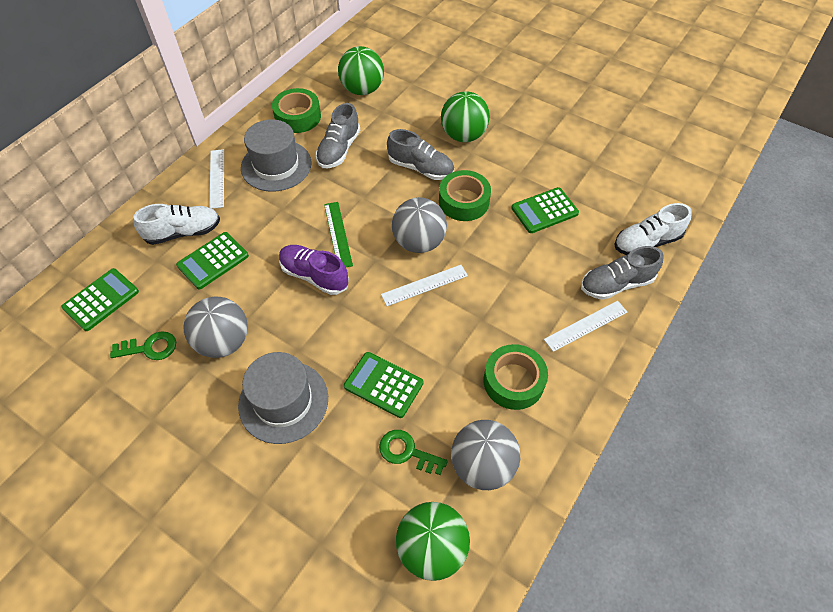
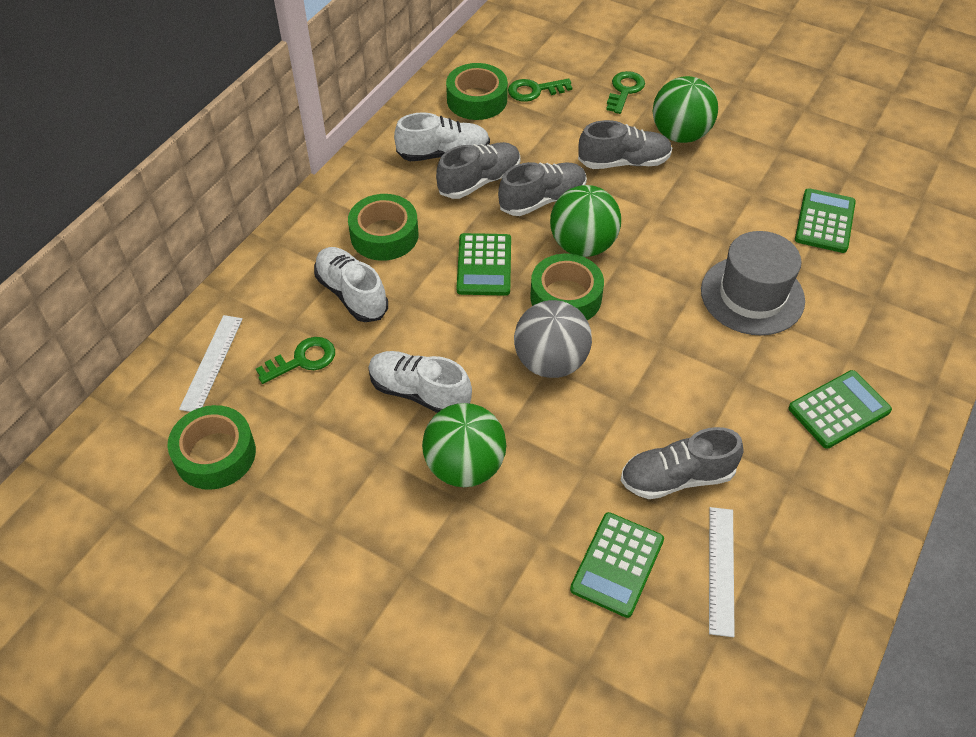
green key: 2 -> 3
green ruler: 1 -> 0
green tape: 3 -> 4
grey ball: 3 -> 1
grey hat: 2 -> 1
grey shoe: 3 -> 4
purple shoe: 1 -> 0
white ruler: 3 -> 2
white shoe: 2 -> 3

